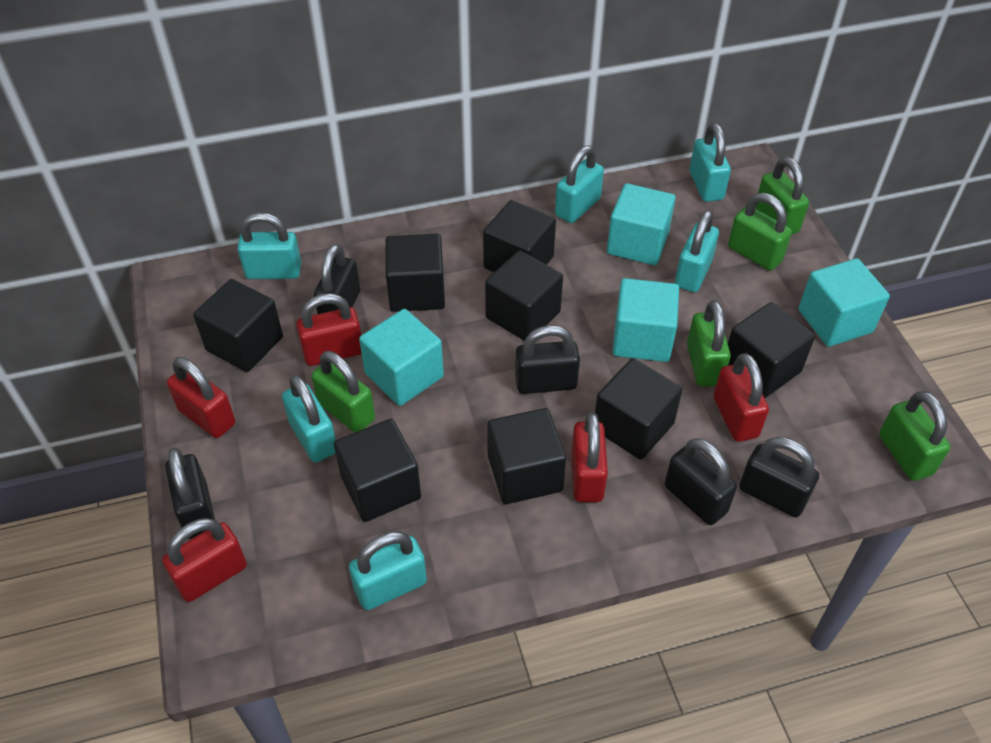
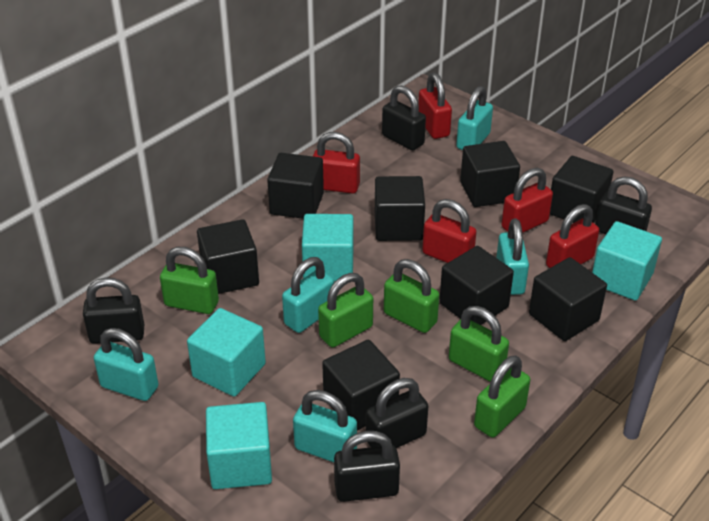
turquoise padlock: 6 -> 5

